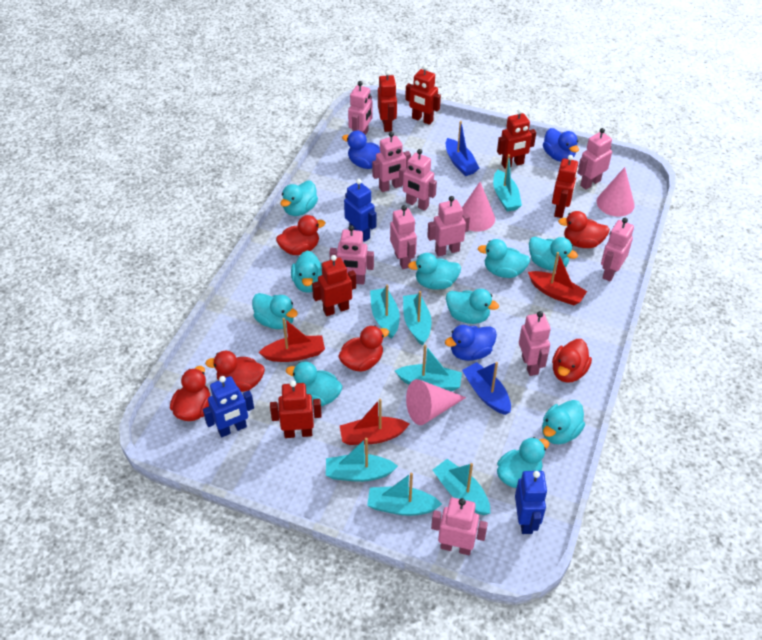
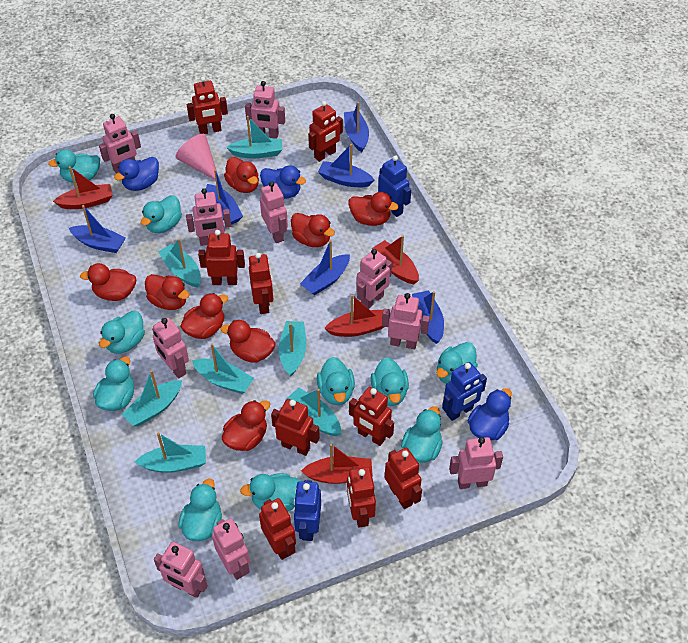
blue boat: 2 -> 6
pink cone: 3 -> 1
red boat: 3 -> 4
red duck: 6 -> 8
red robot: 6 -> 9

